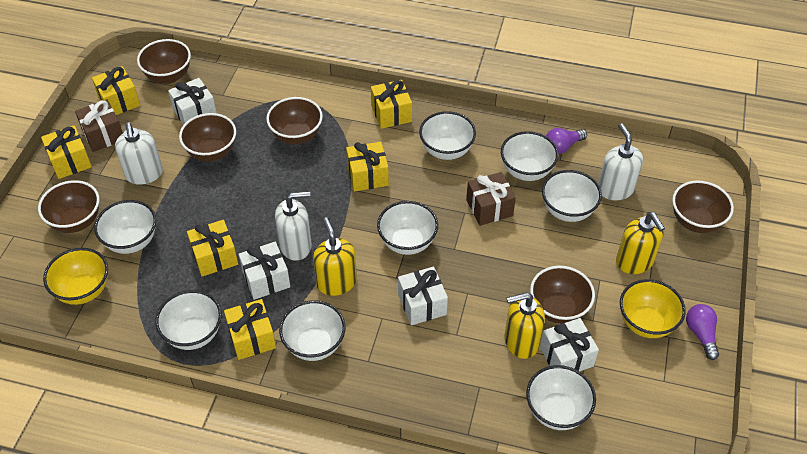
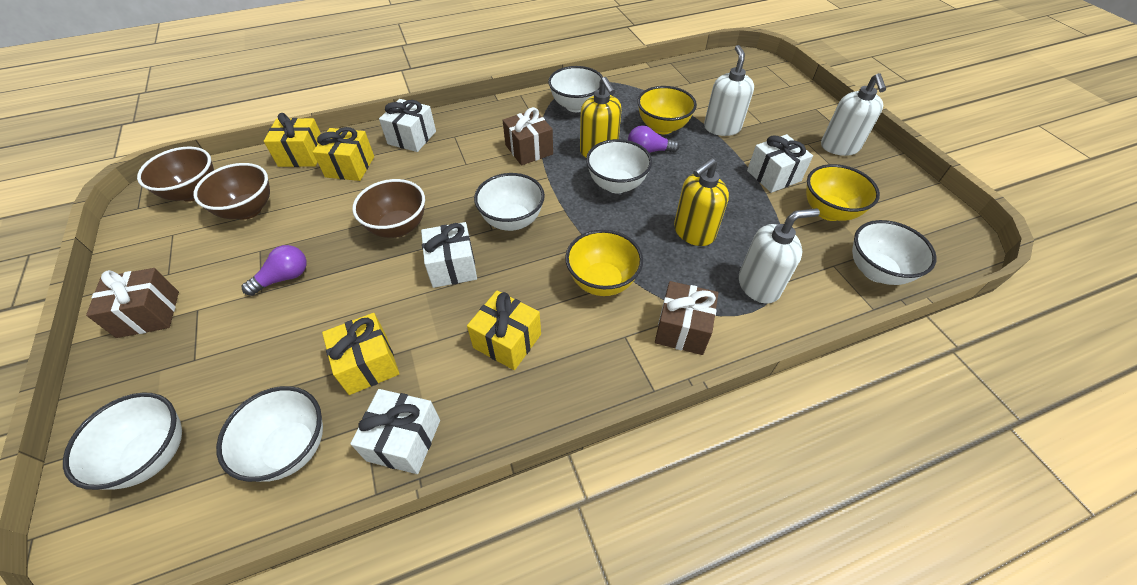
brown bowl: 6 -> 3
brown gift: 2 -> 3
white bowl: 8 -> 6
yellow bowl: 2 -> 3
yellow gift: 6 -> 4
yellow soap dispenser: 3 -> 2

